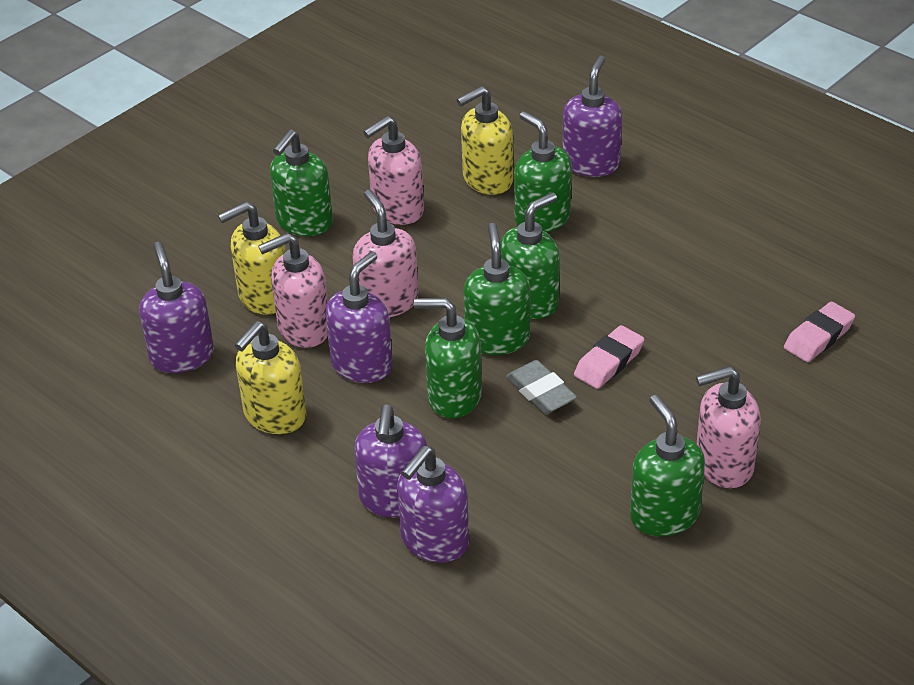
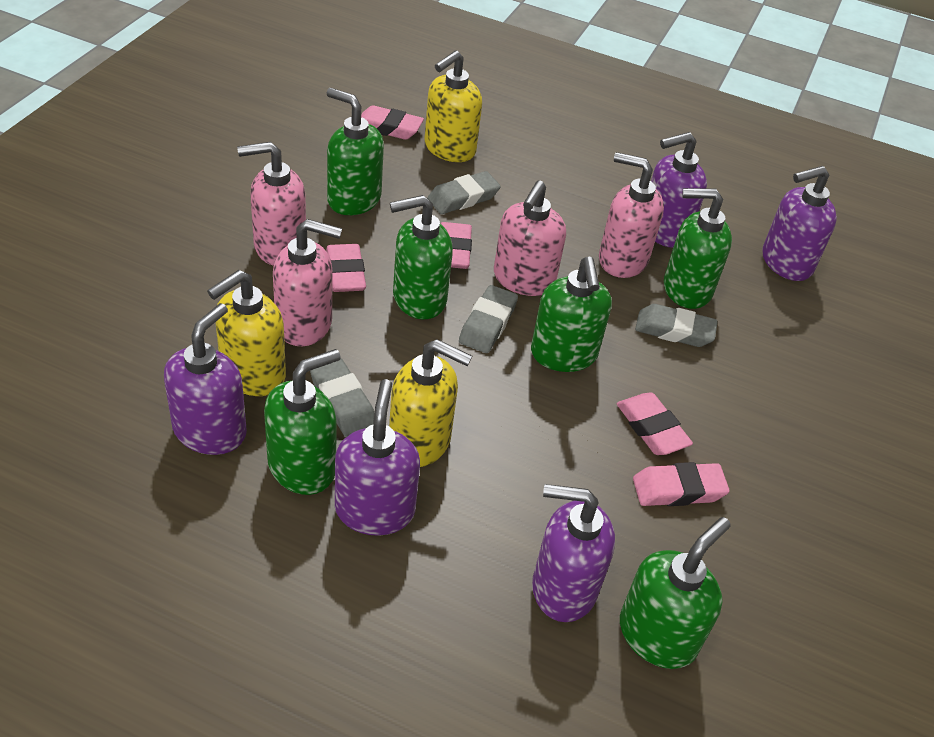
grey eraser: 1 -> 4
pink eraser: 2 -> 5

